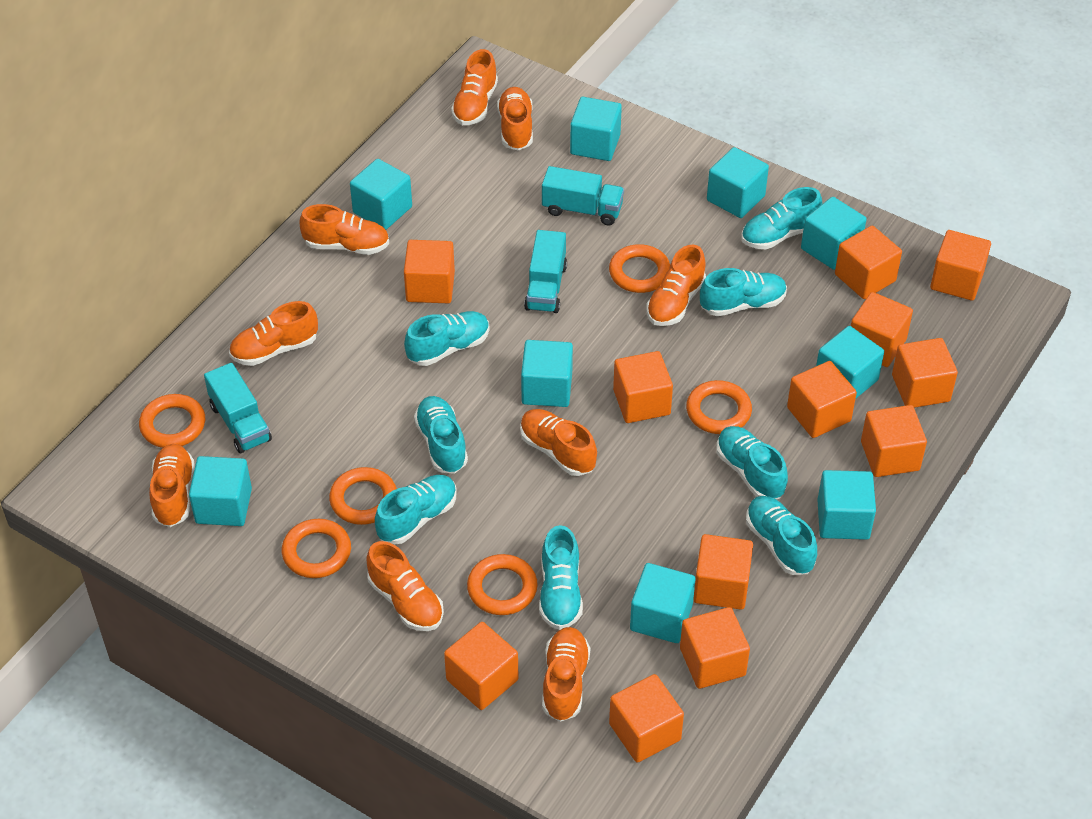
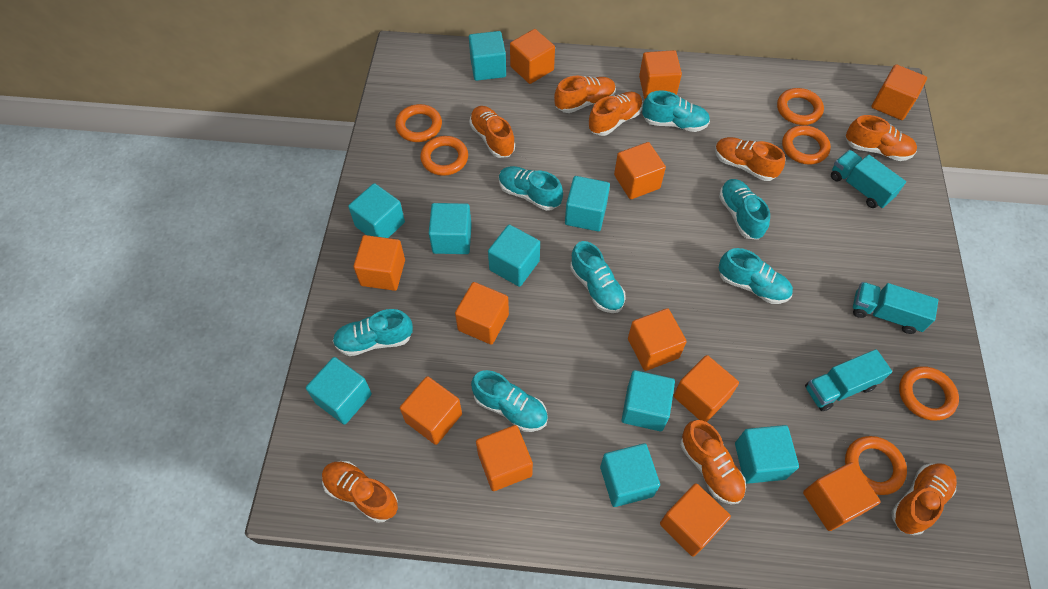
orange shoe: 9 -> 8
turquoise shoe: 8 -> 7

